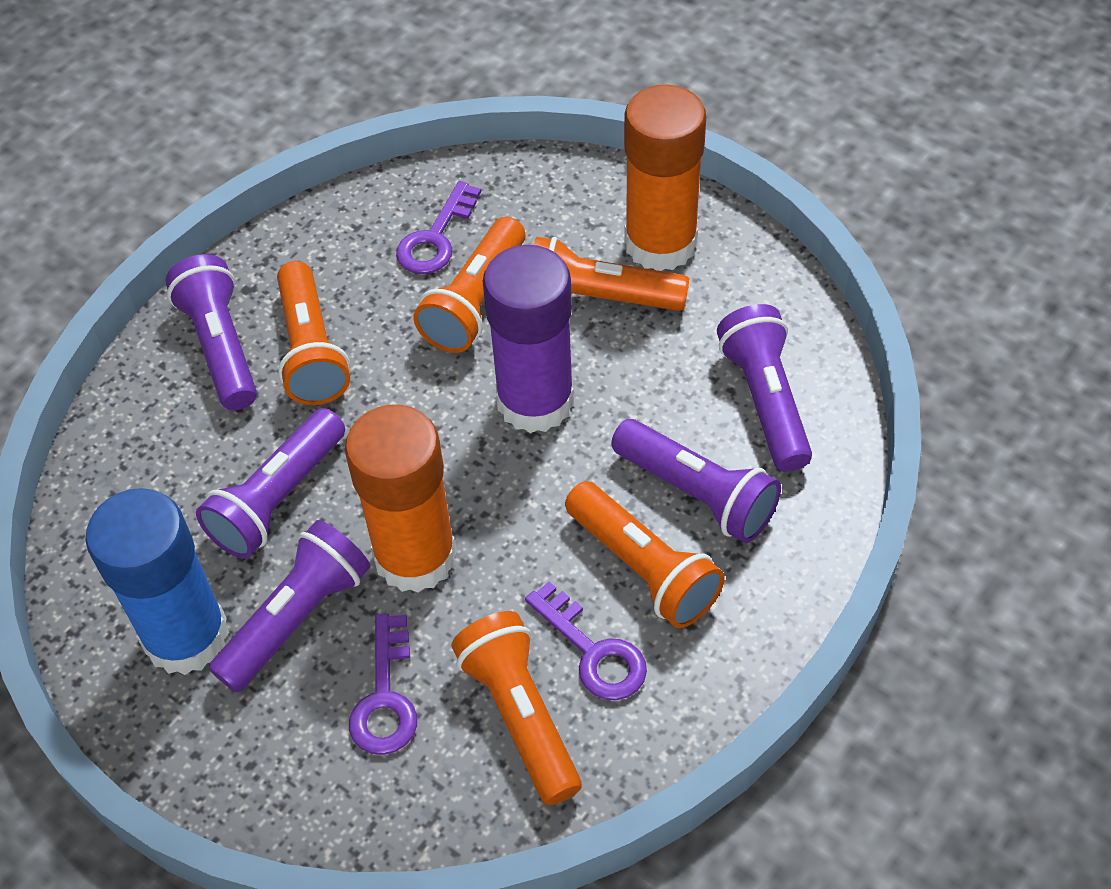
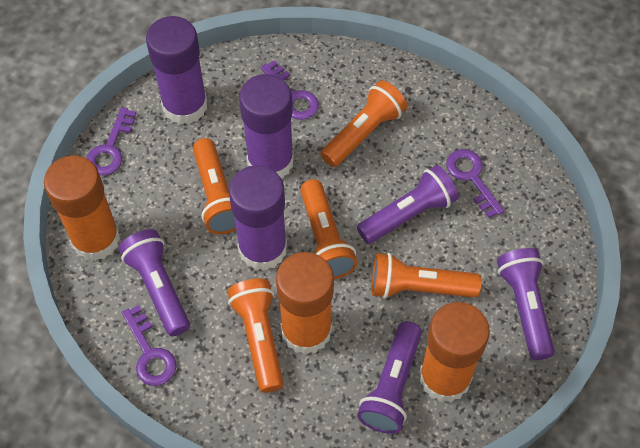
blue glue stick: 1 -> 0
orange glue stick: 2 -> 3
purple flashlight: 5 -> 4
purple glue stick: 1 -> 3
purple key: 3 -> 4

